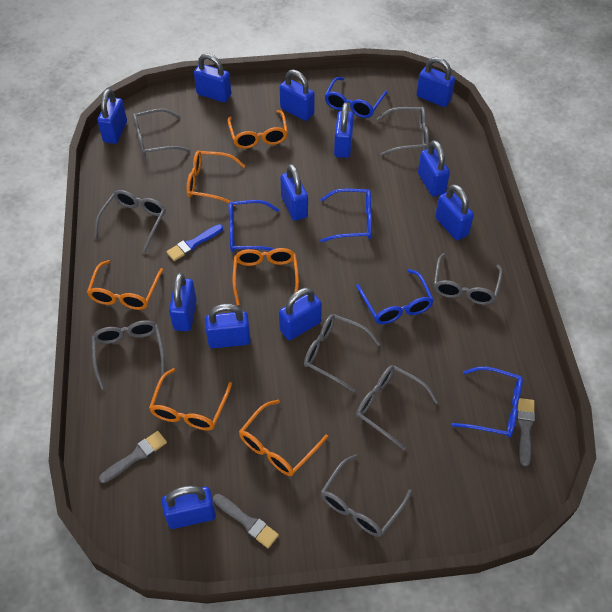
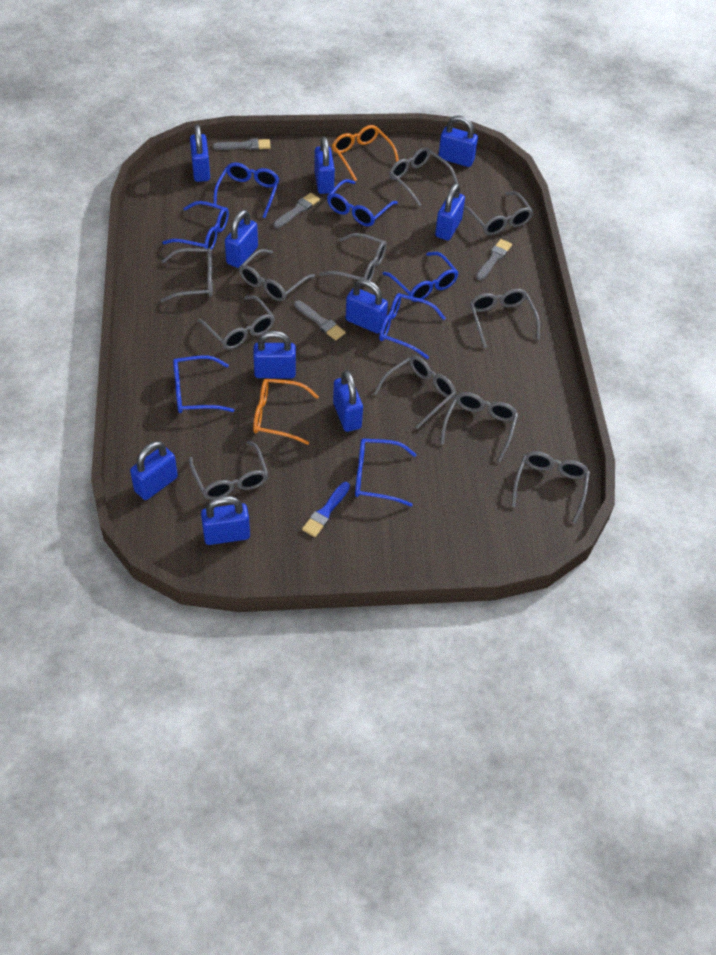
blue glasses: 5 -> 7
blue padlock: 12 -> 10
grey brush: 3 -> 4
grey glasses: 8 -> 11
orange glasses: 6 -> 2

